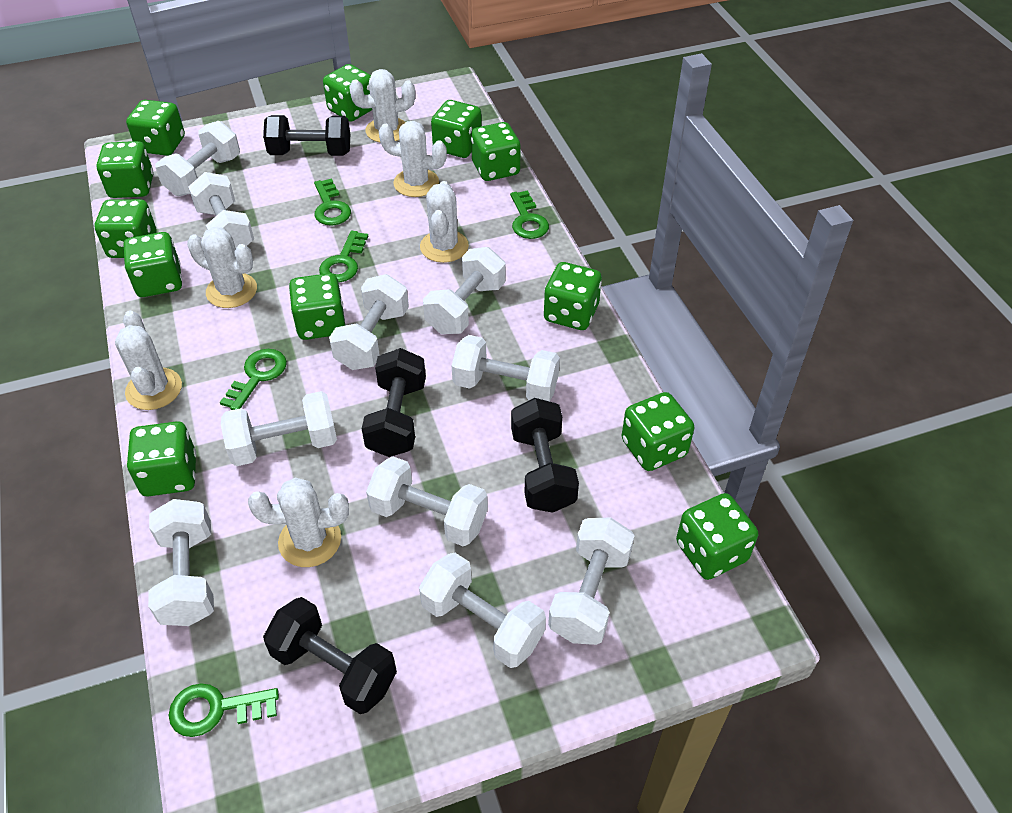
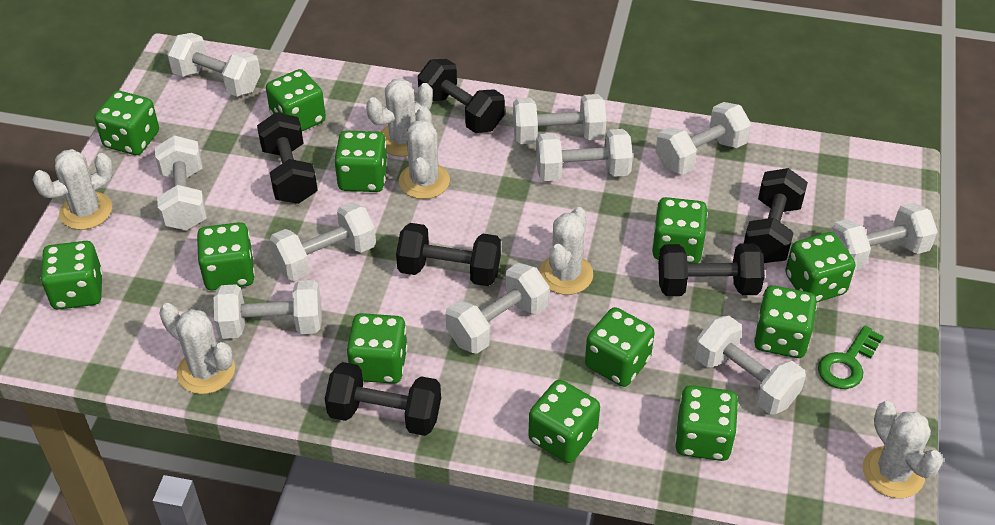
black dumbbell: 4 -> 6
green key: 5 -> 1

